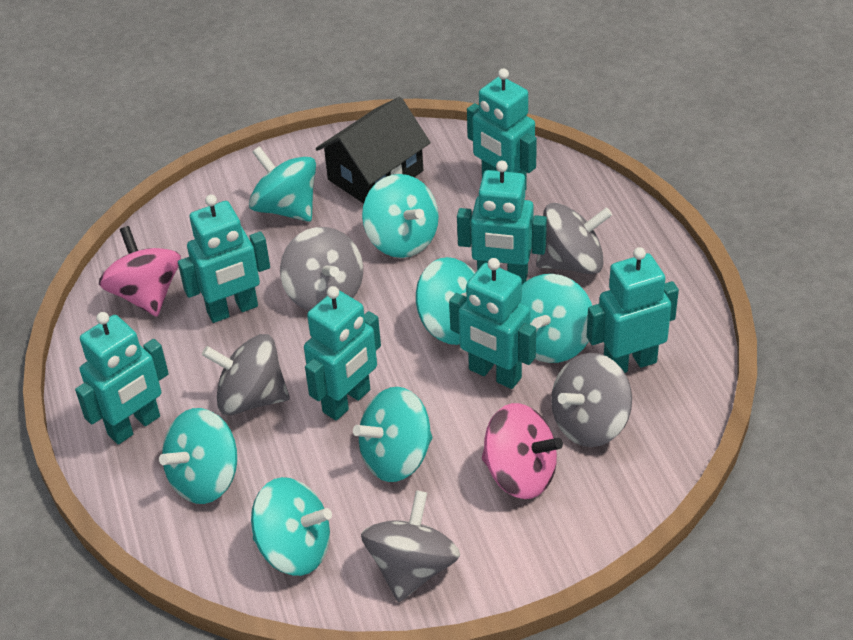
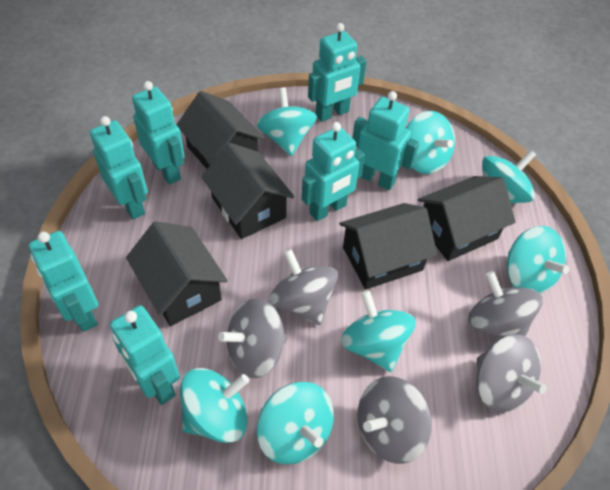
black house: 1 -> 5
pink spinning top: 2 -> 0

